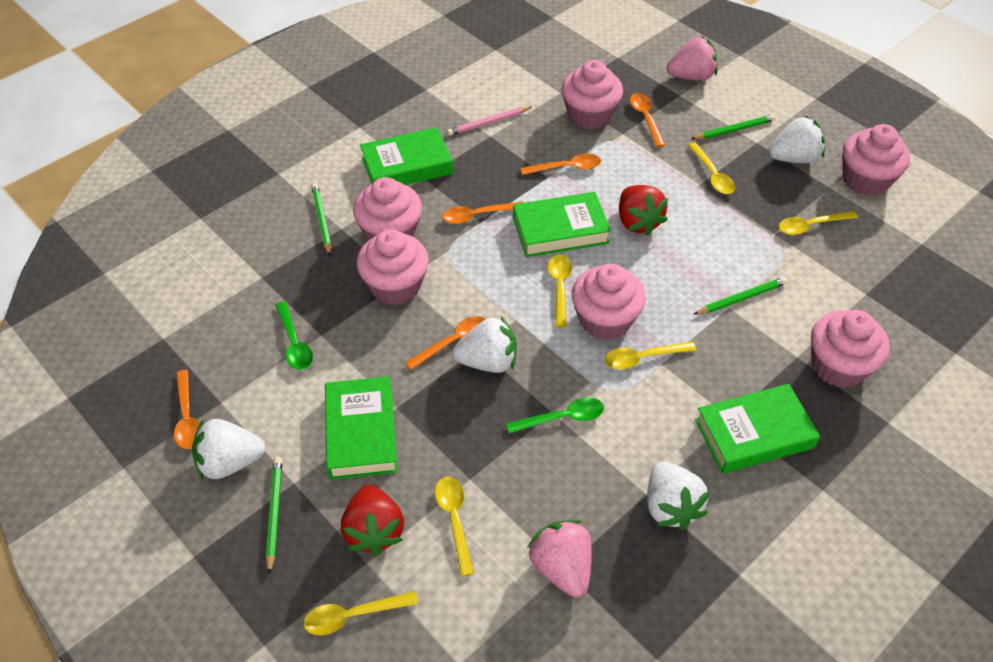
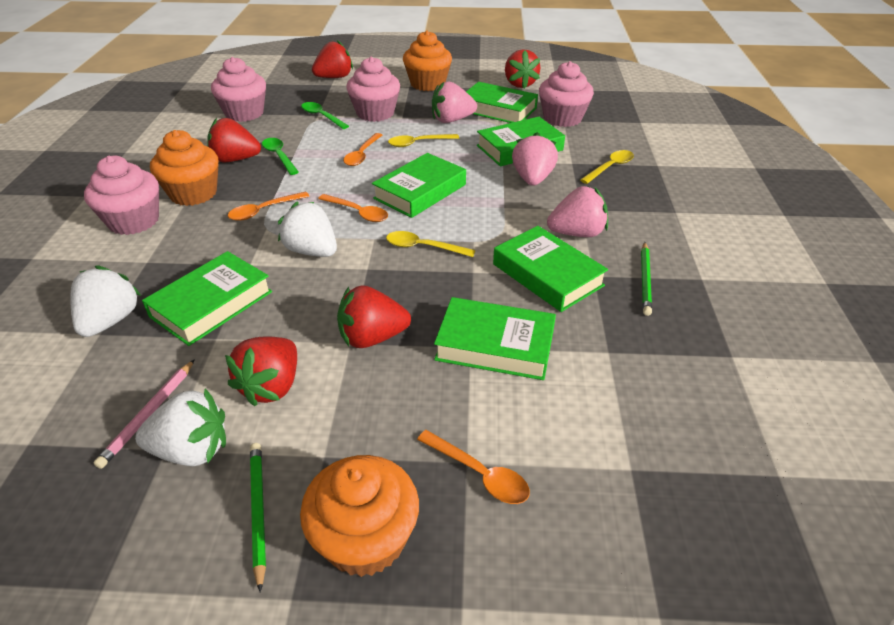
green book: 4 -> 6
green pencil: 4 -> 2
orange cupcake: 0 -> 3
orange spoon: 5 -> 4
pink cupcake: 6 -> 4
pink strawberry: 2 -> 3
red strawberry: 2 -> 5
white strawberry: 4 -> 3
yellow spoon: 6 -> 3

